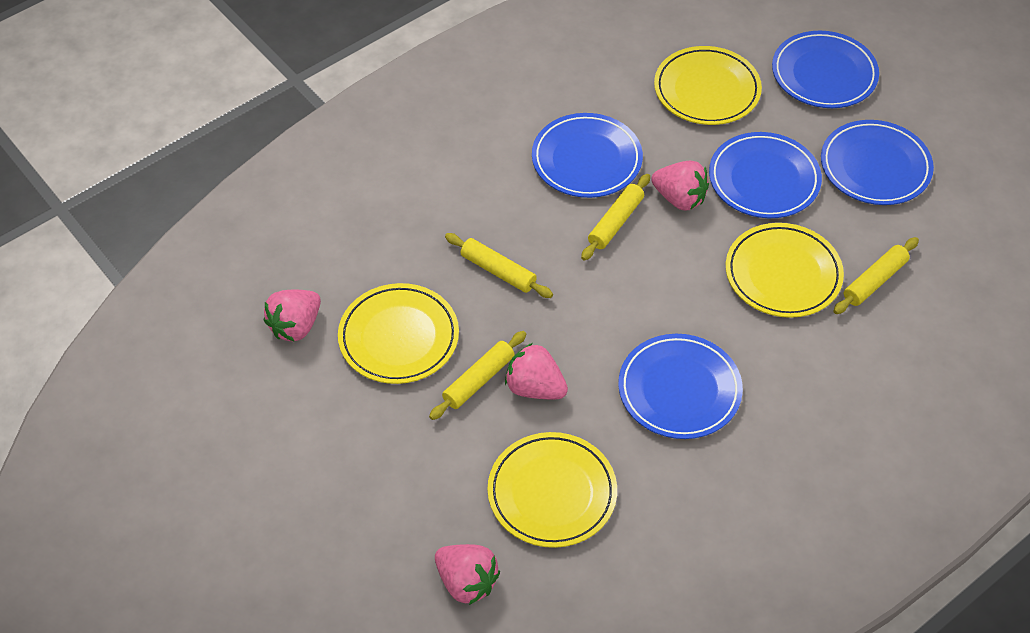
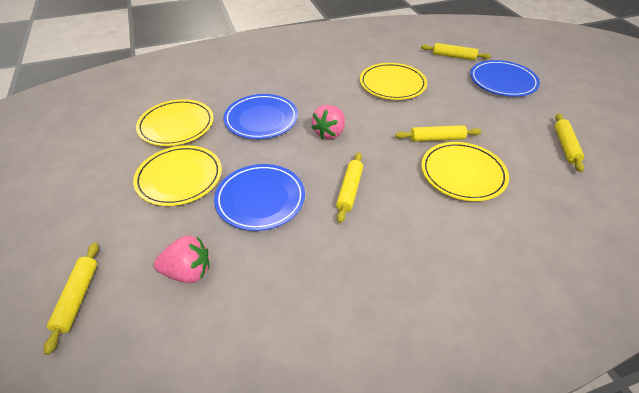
blue plate: 5 -> 3
pink strawberry: 4 -> 2
yellow rolling pin: 4 -> 5

